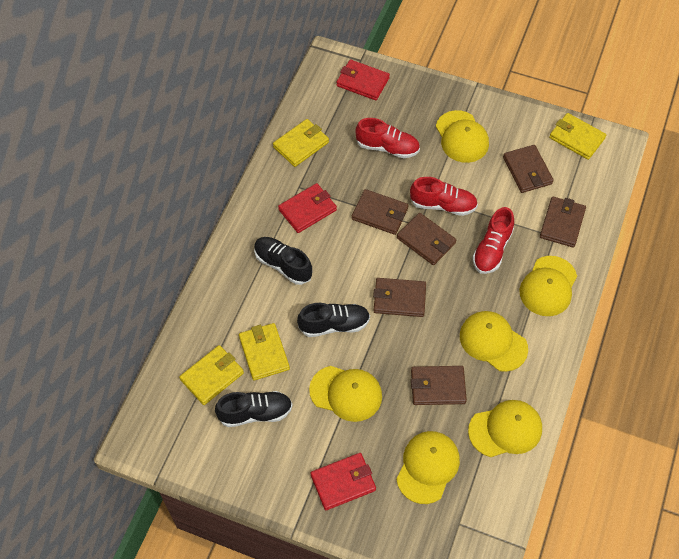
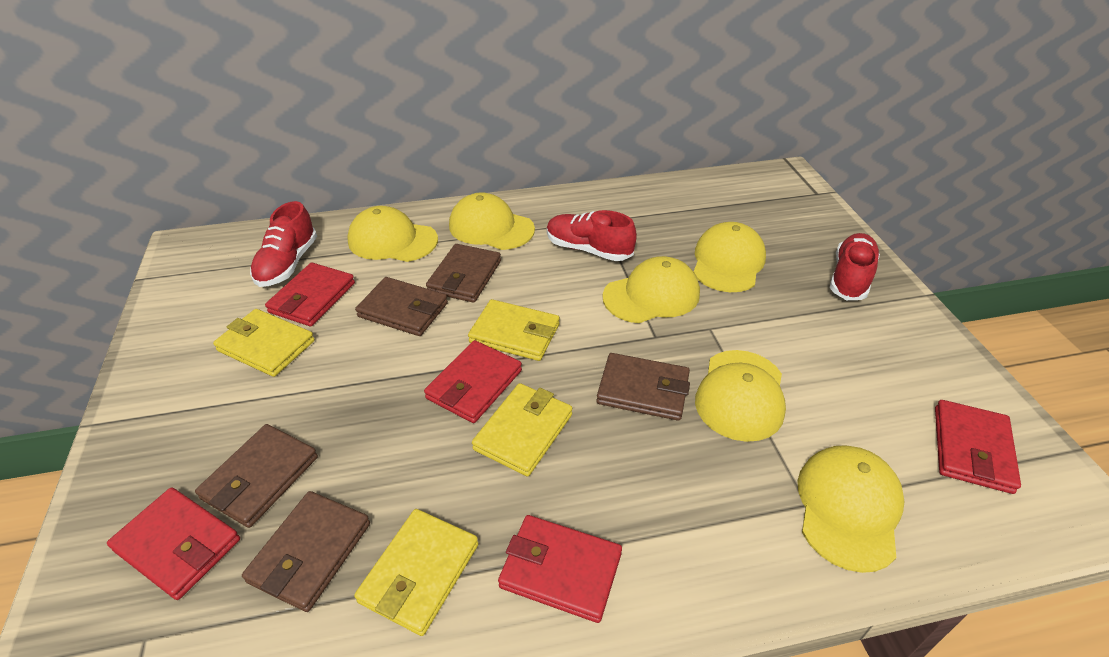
black shoe: 3 -> 0
brown wallet: 6 -> 5
red wallet: 3 -> 5

